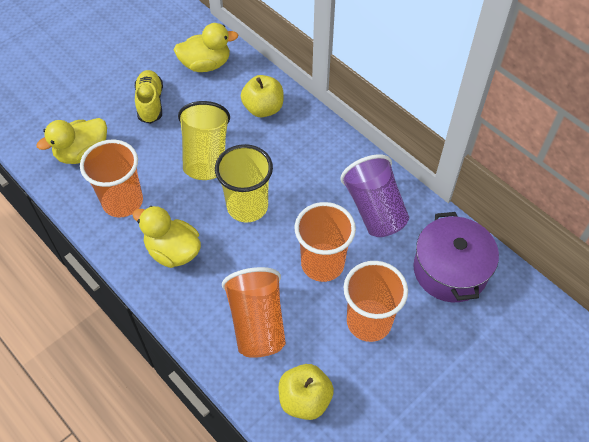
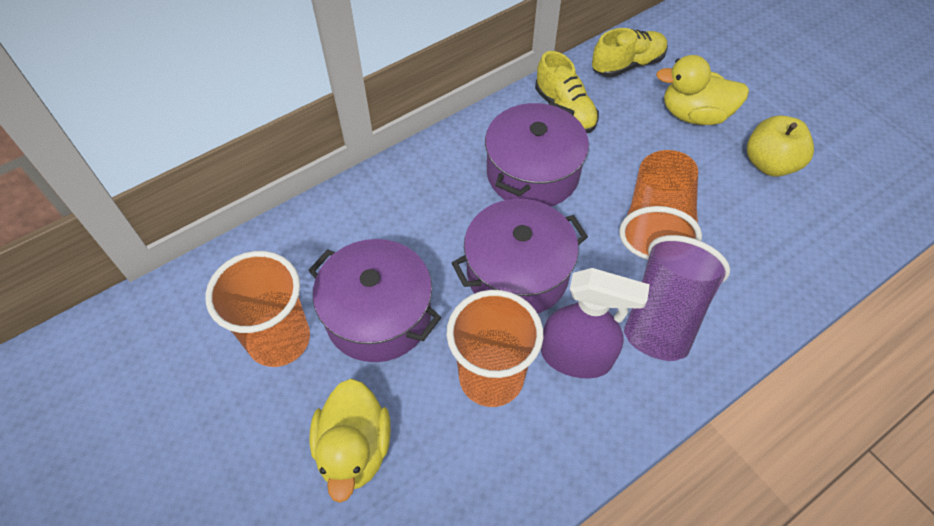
orange cup: 4 -> 3
purple pot: 1 -> 3
purple spray bottle: 0 -> 1
yellow apple: 2 -> 1
yellow cup: 2 -> 0
yellow duck: 3 -> 2
yellow shoe: 1 -> 2

